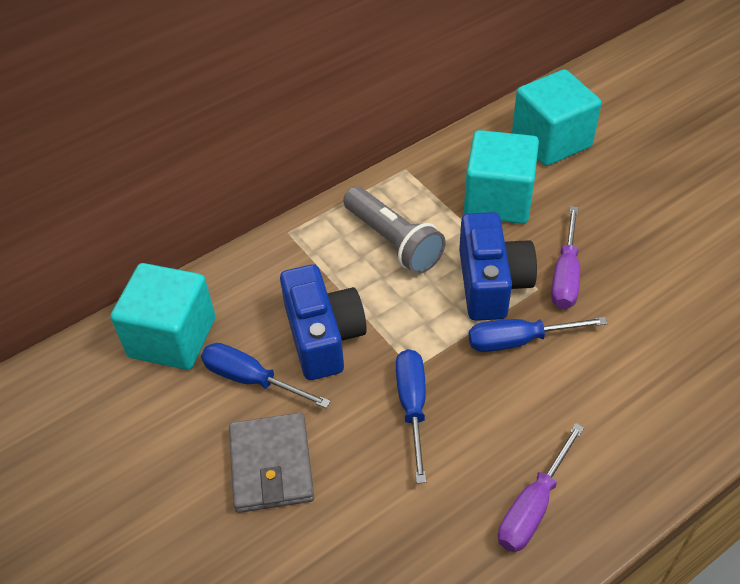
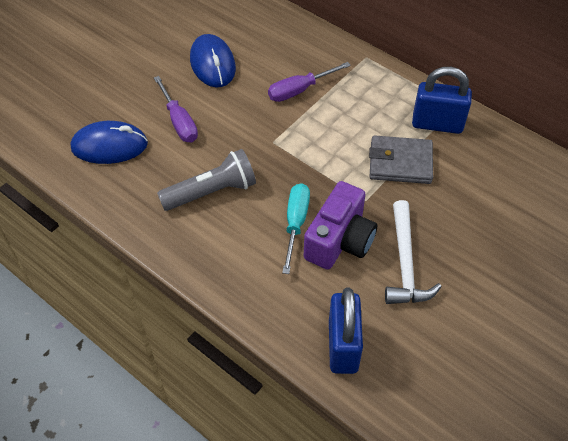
blue camera: 2 -> 0
blue mouse: 0 -> 2
blue padlock: 0 -> 2
blue screwdriver: 3 -> 0
purple camera: 0 -> 1
turquoise cube: 3 -> 0
turquoise screwdriver: 0 -> 1
white hammer: 0 -> 1

